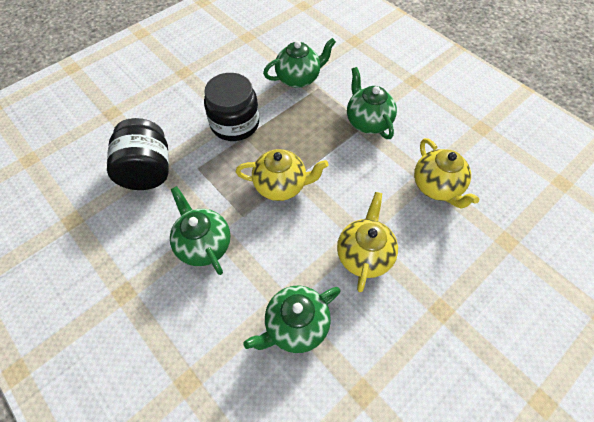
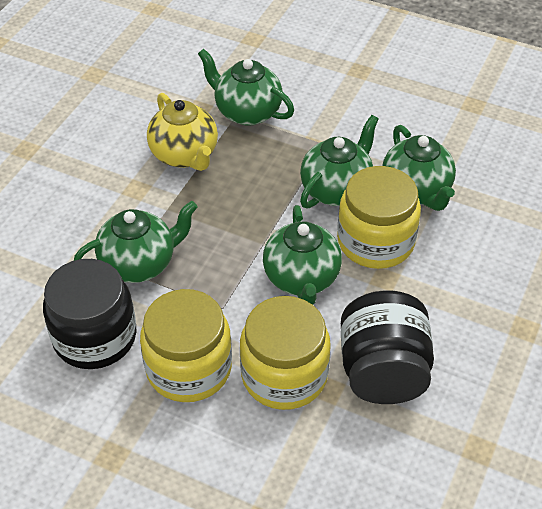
green teapot: 4 -> 5
yellow jar: 0 -> 3
yellow teapot: 3 -> 1

